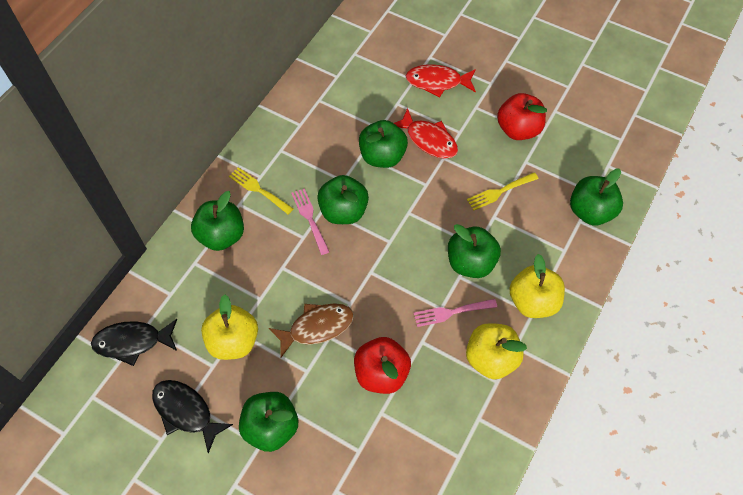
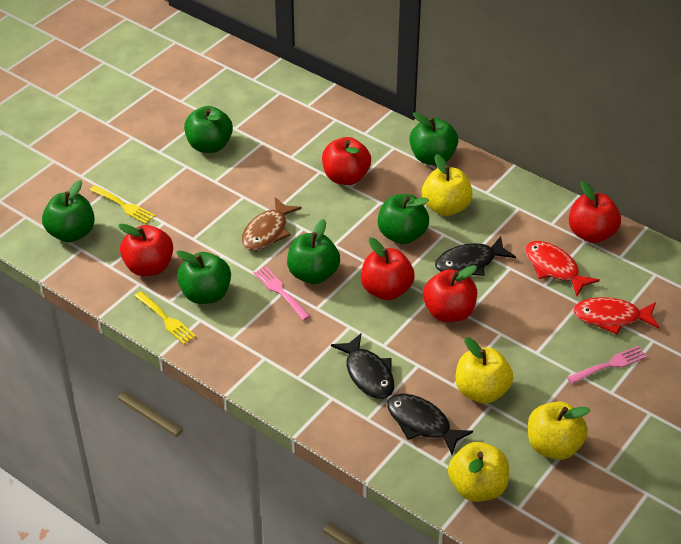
black fish: 2 -> 3
red apple: 2 -> 5
yellow apple: 3 -> 4

